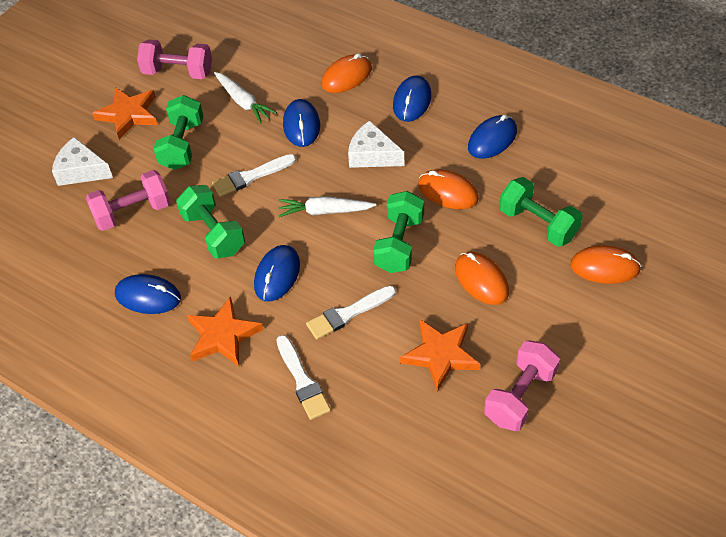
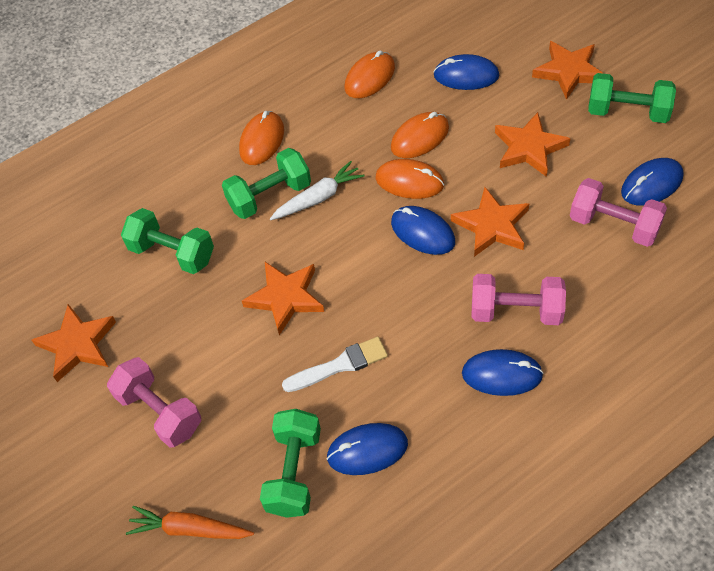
orange carrot: 0 -> 1
orange star: 3 -> 5
white brush: 3 -> 1
white carrot: 2 -> 1
white cheese: 2 -> 0

